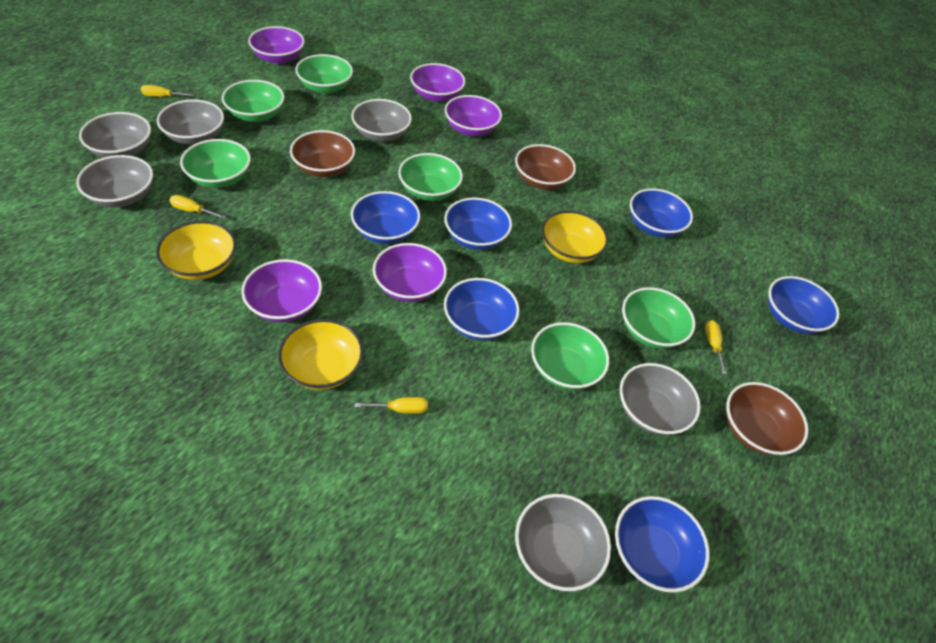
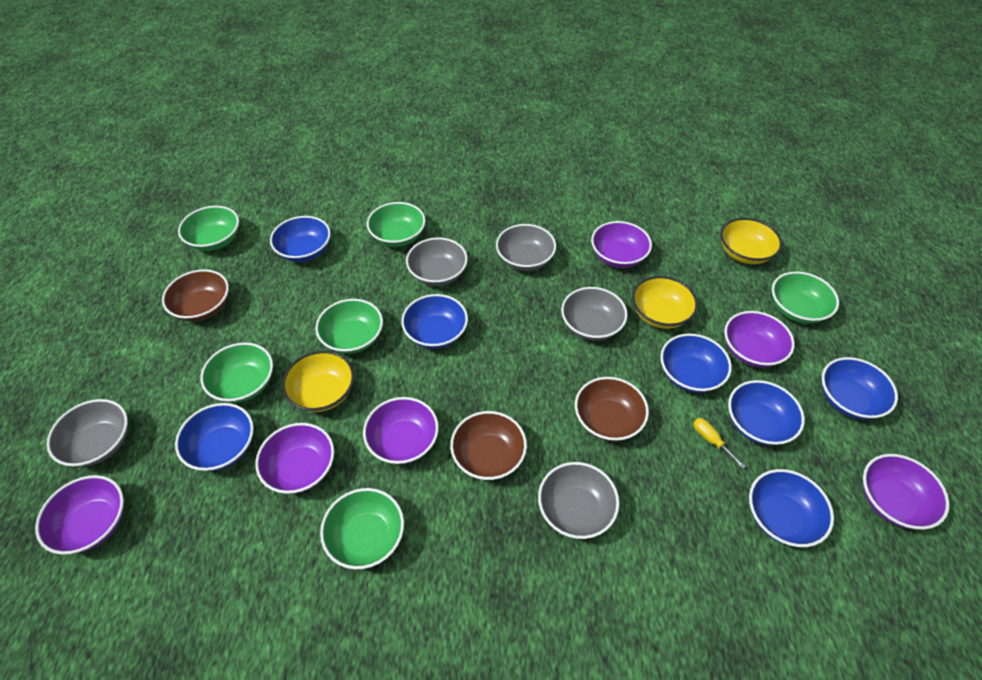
blue bowl: 6 -> 7
grey bowl: 6 -> 5
purple bowl: 5 -> 6
yellow screwdriver: 4 -> 1

